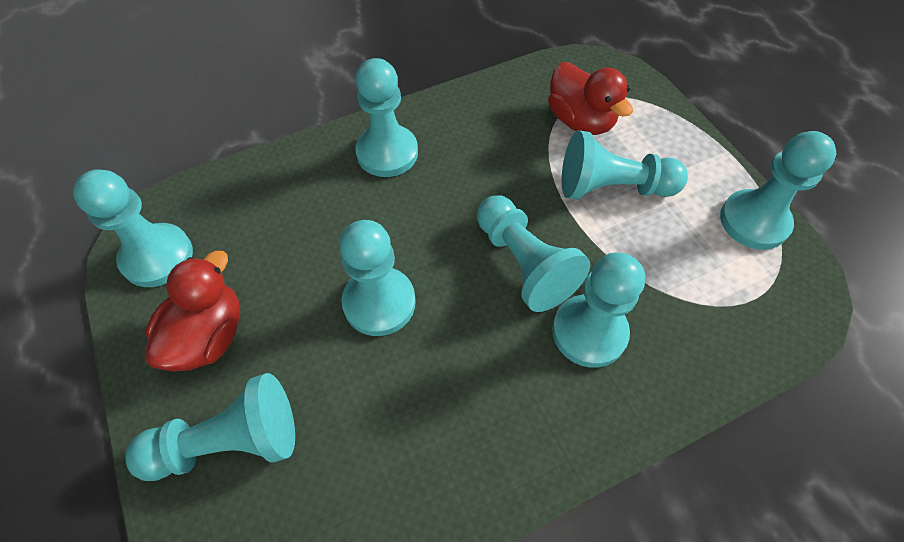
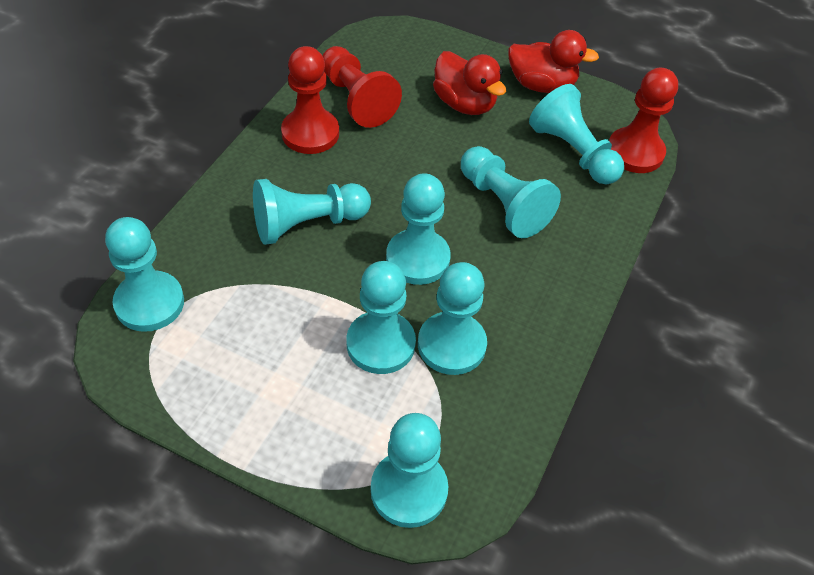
red pawn: 0 -> 3

